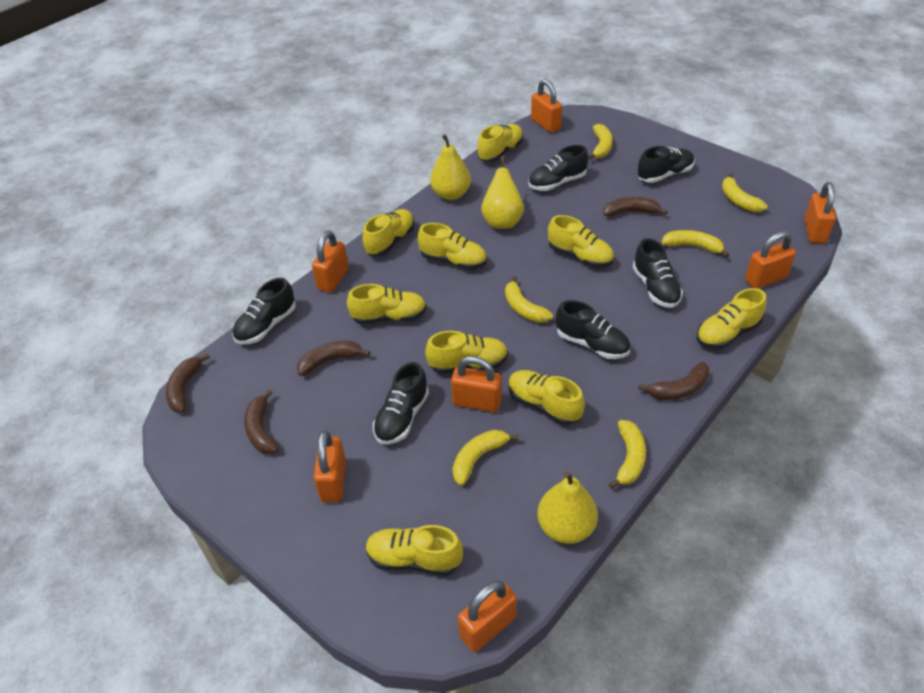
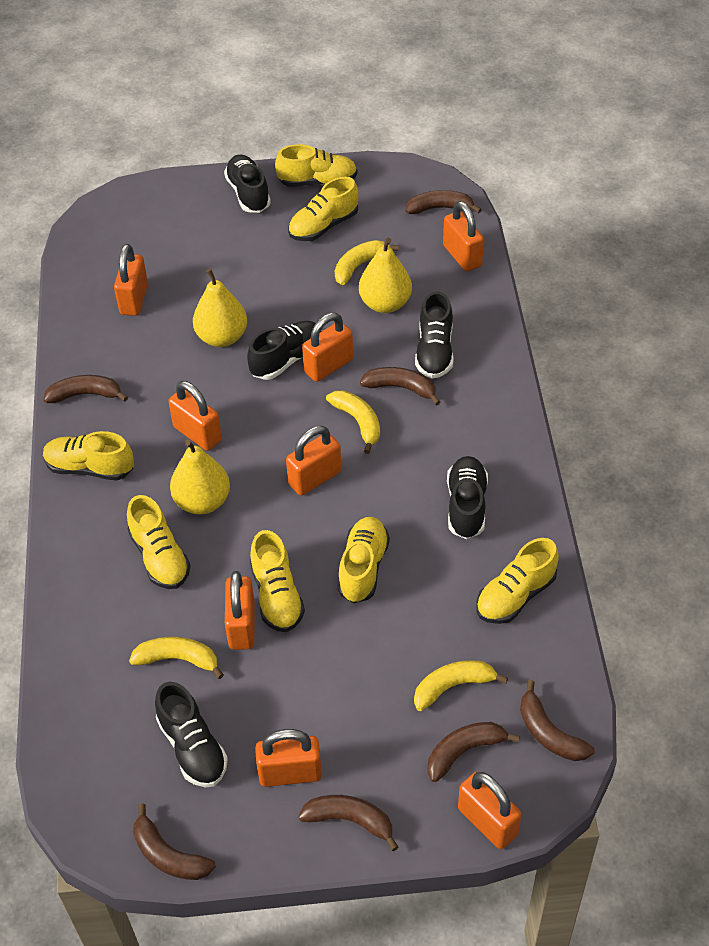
black shoe: 6 -> 5
brown banana: 5 -> 7
orange padlock: 7 -> 8
yellow banana: 6 -> 4
yellow shoe: 9 -> 7

